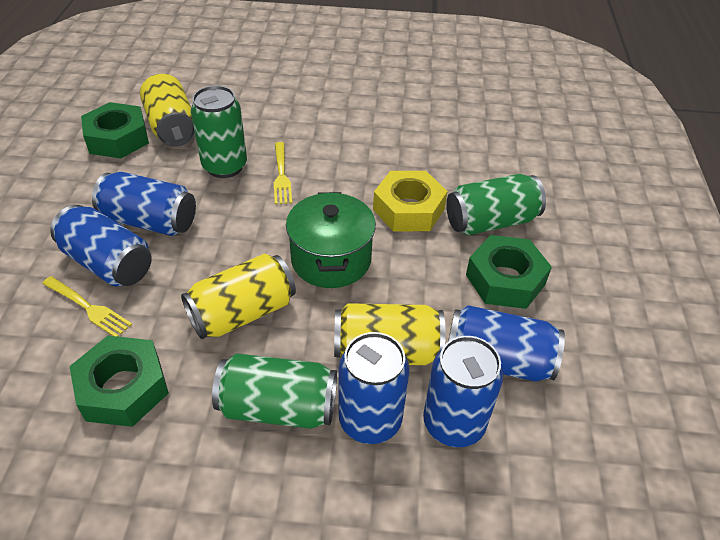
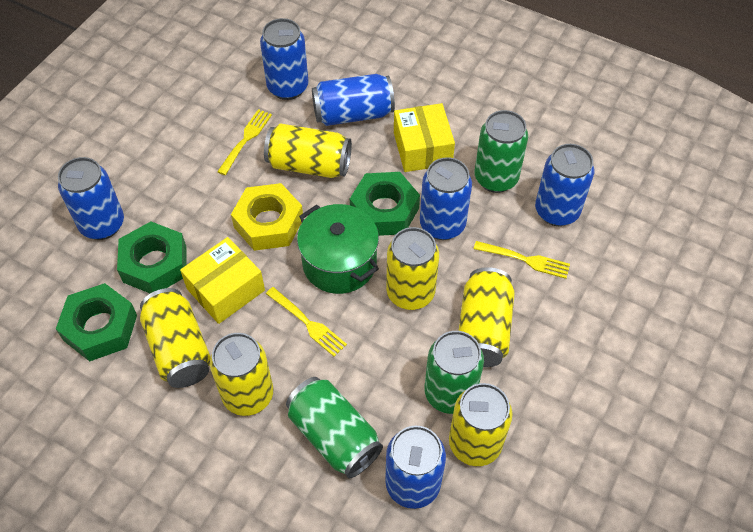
blue can: 5 -> 6
yellow box: 0 -> 2
yellow can: 3 -> 6
yellow fork: 2 -> 3

